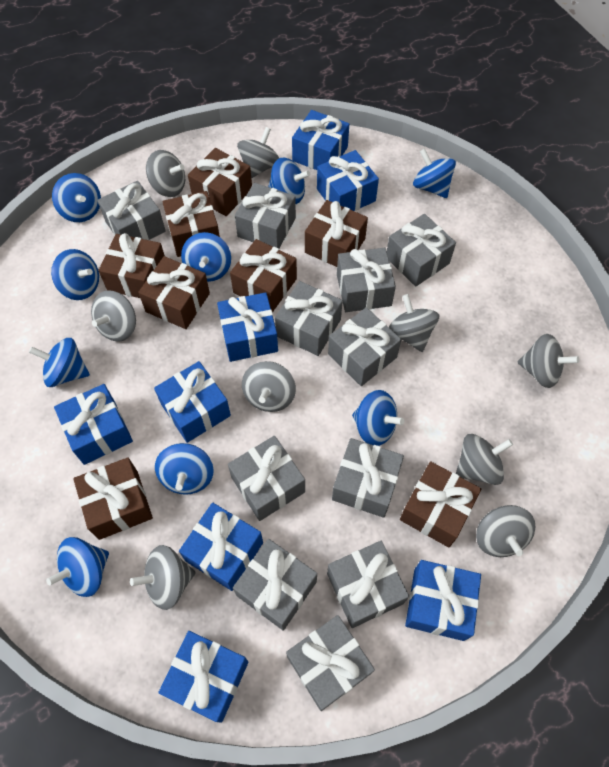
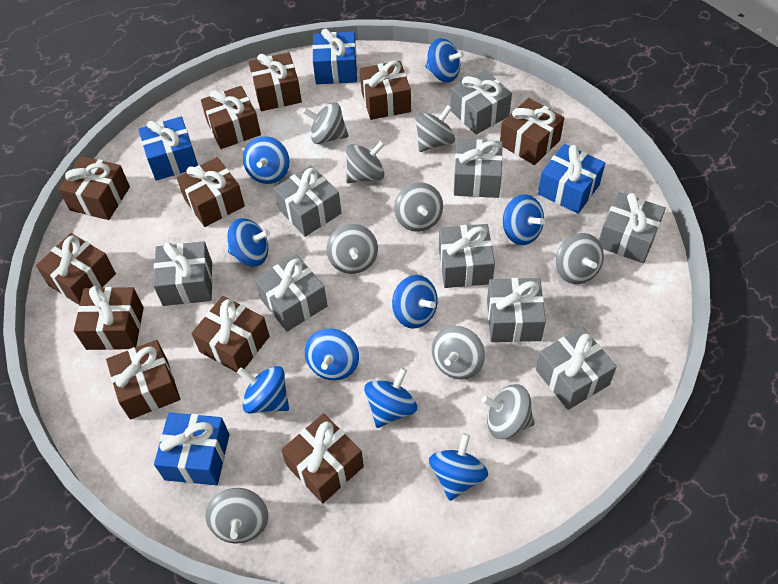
blue gift: 8 -> 4
brown gift: 8 -> 11
grey gift: 11 -> 9

